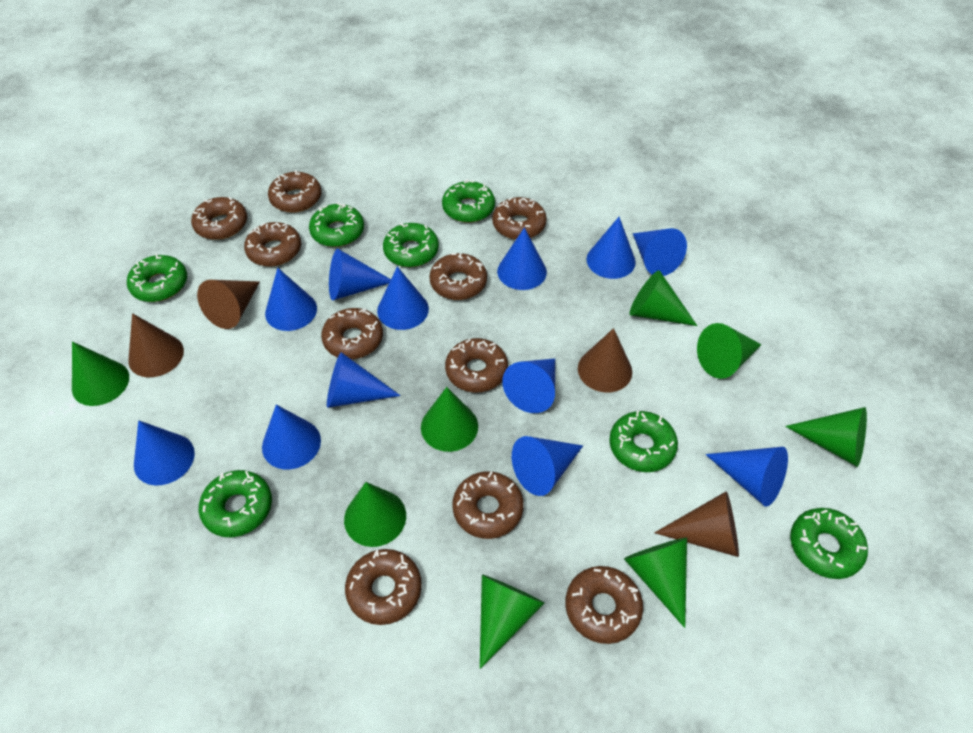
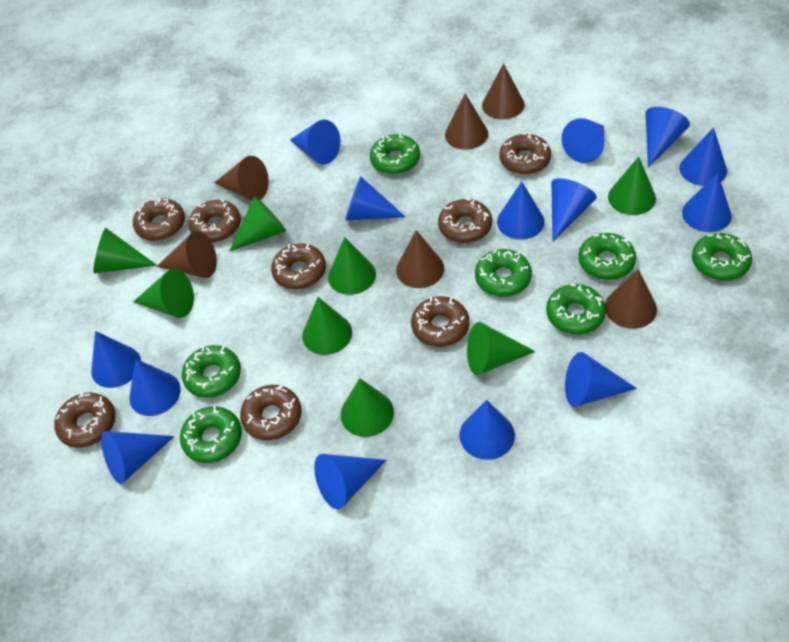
blue cone: 12 -> 14
brown cone: 4 -> 6
brown donut: 10 -> 8

